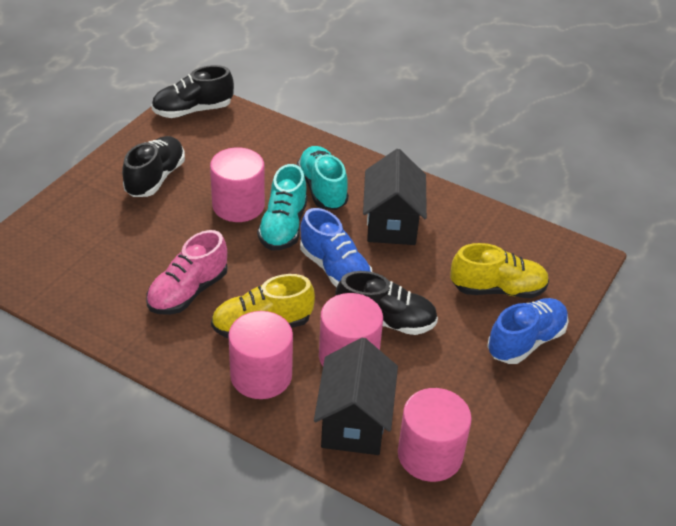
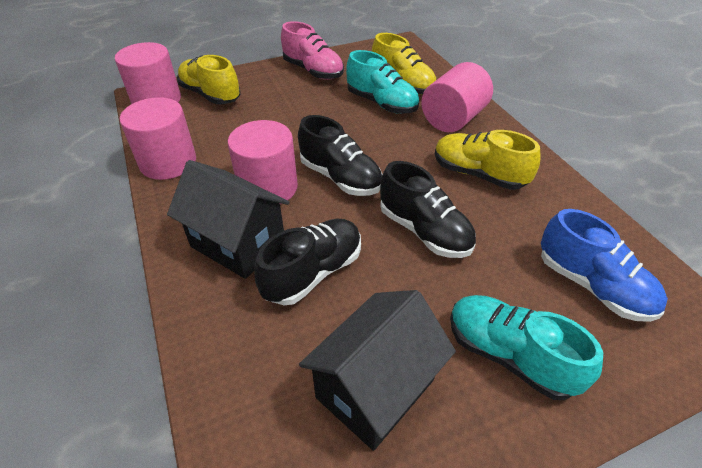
blue shoe: 2 -> 1
yellow shoe: 2 -> 3

